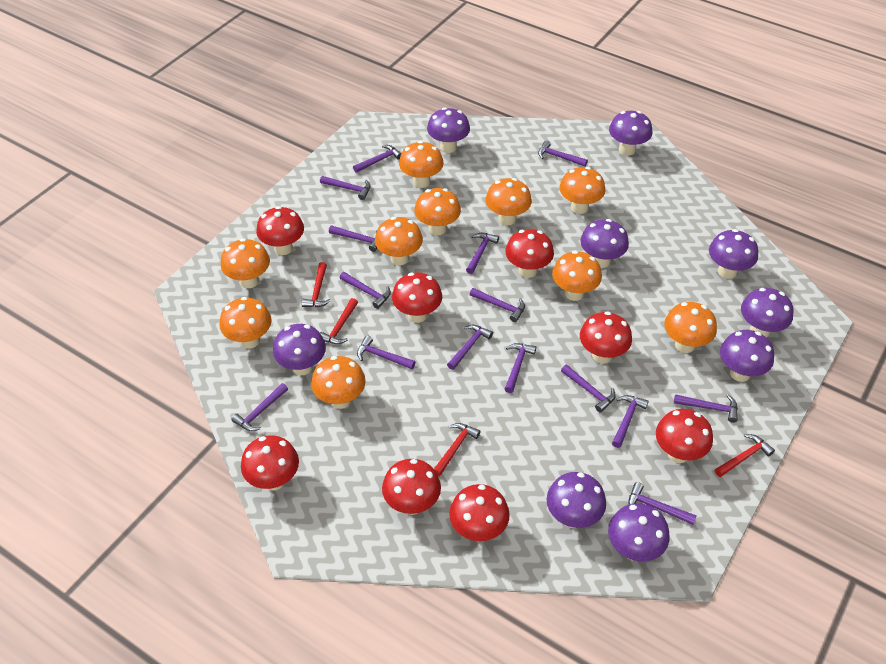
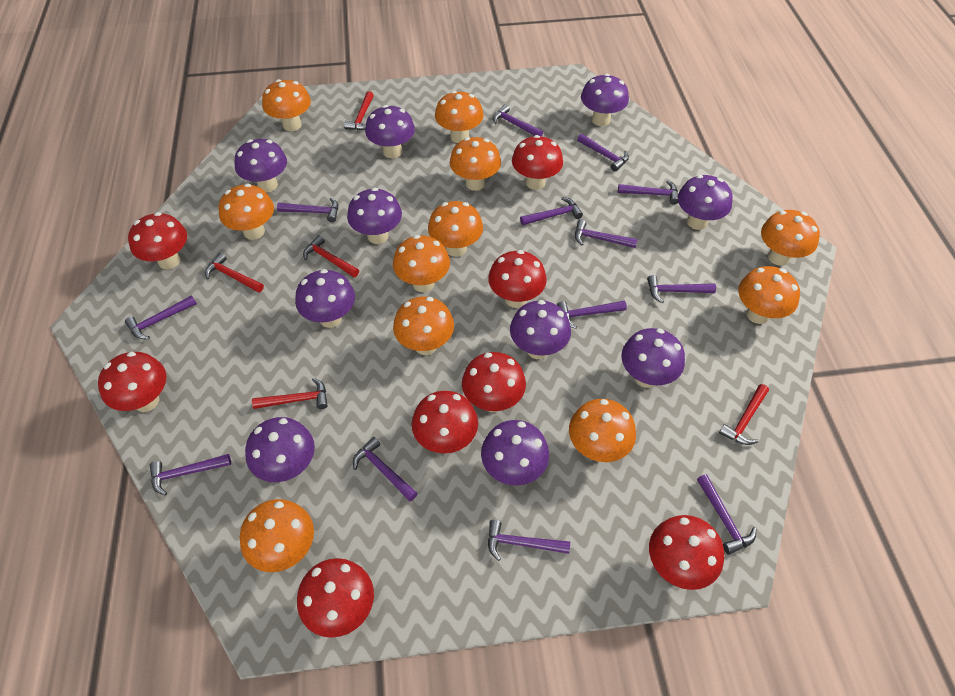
orange mushroom: 10 -> 11
purple hammer: 15 -> 13
purple mushroom: 9 -> 10
red hammer: 4 -> 5

